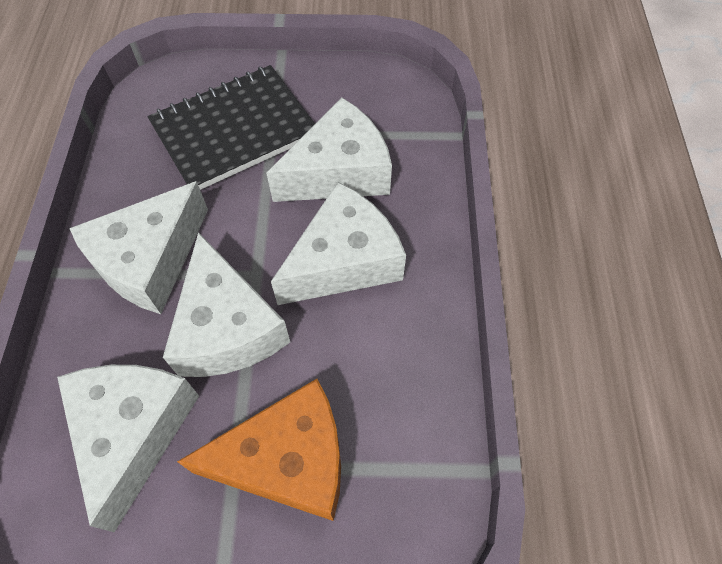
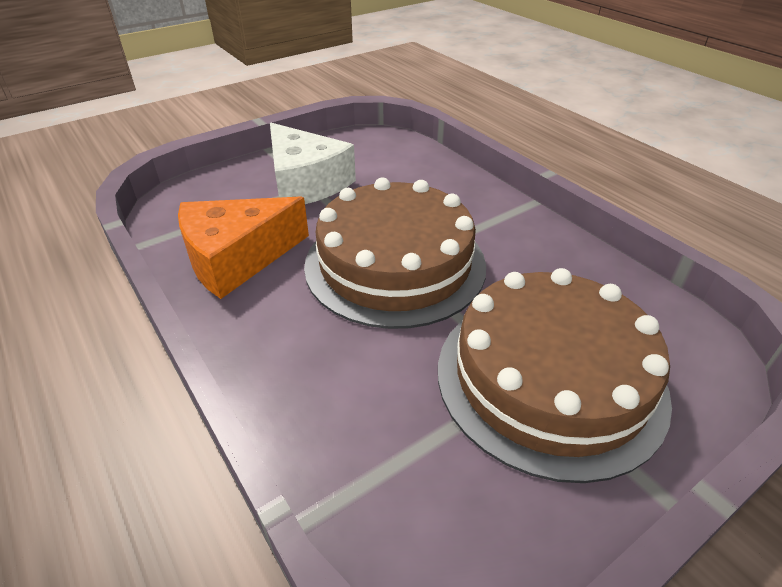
black notebook: 1 -> 0
brown cake: 0 -> 2
white cheese: 5 -> 1

